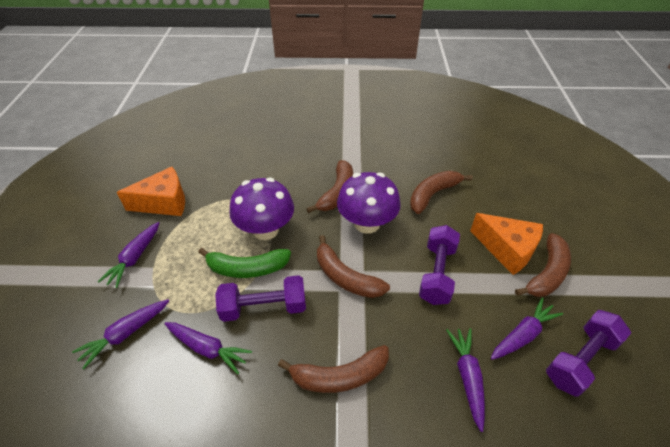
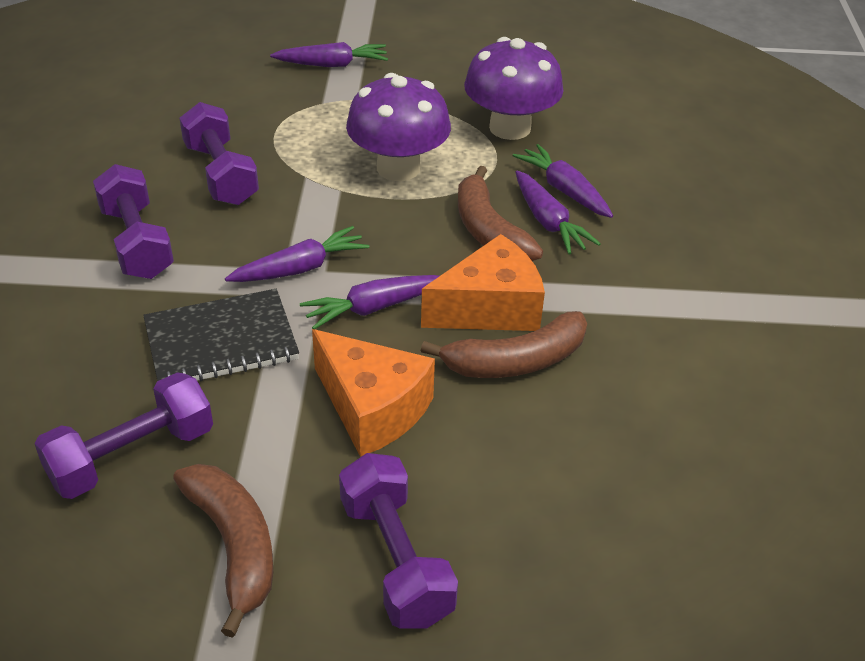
black notebook: 0 -> 1
brown banana: 5 -> 3
green banana: 1 -> 0
purple dumbbell: 3 -> 4

